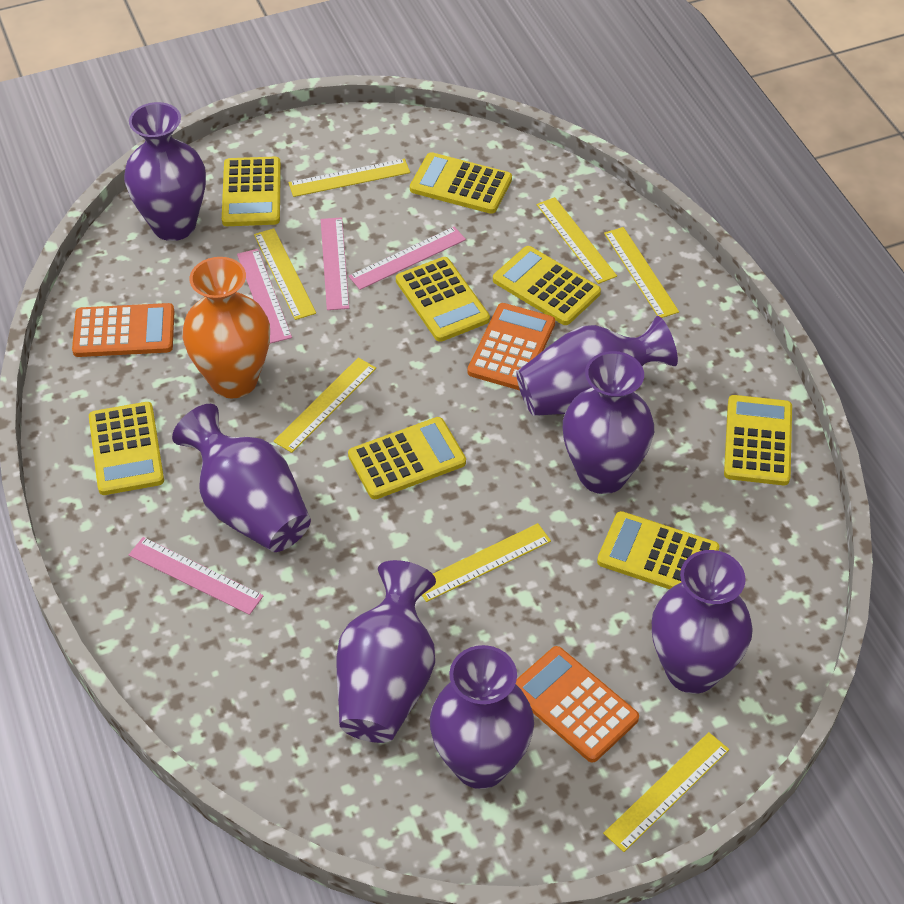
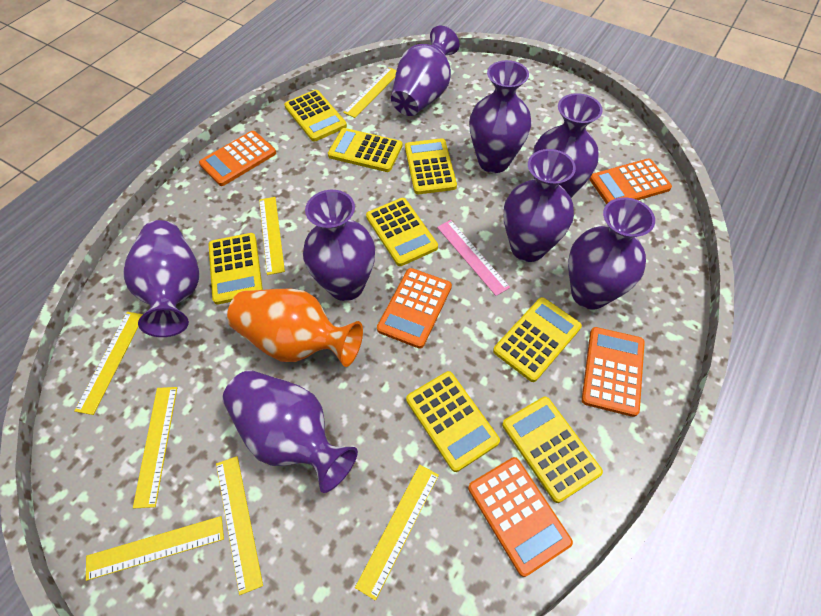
orange calculator: 3 -> 5
pink ruler: 4 -> 1
purple vase: 7 -> 8

